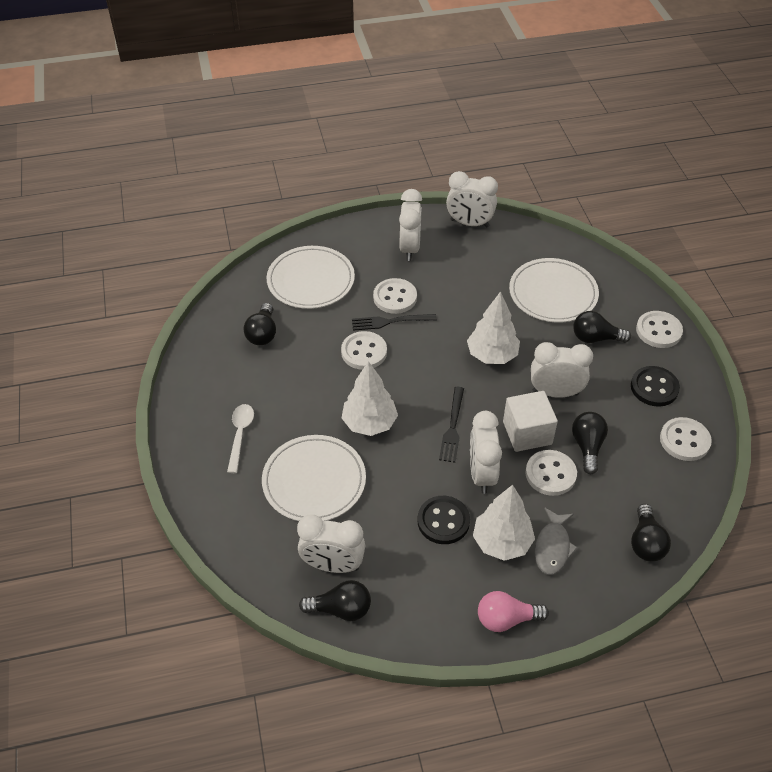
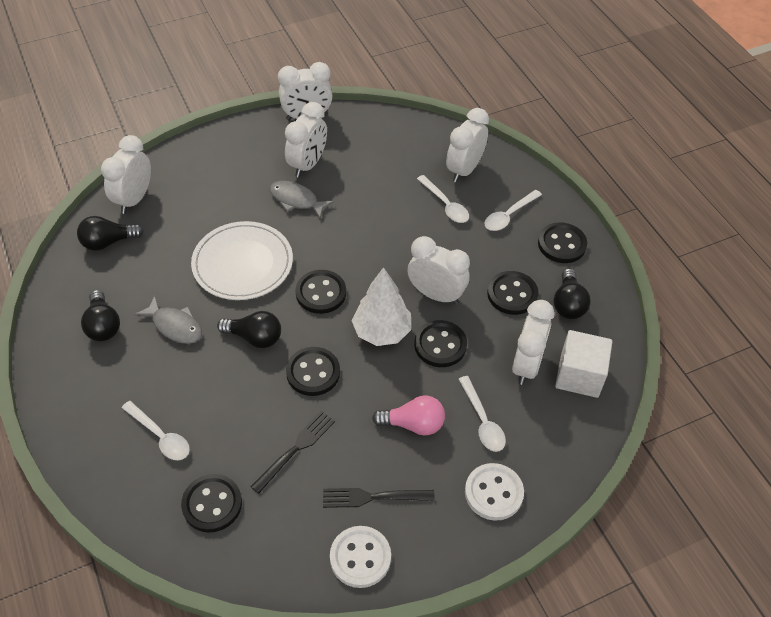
black button: 2 -> 6
black light bulb: 5 -> 4
grey fish: 1 -> 2
white button: 5 -> 2
white clock: 5 -> 6
white plate: 3 -> 1
white spoon: 1 -> 4
white tree: 3 -> 1

